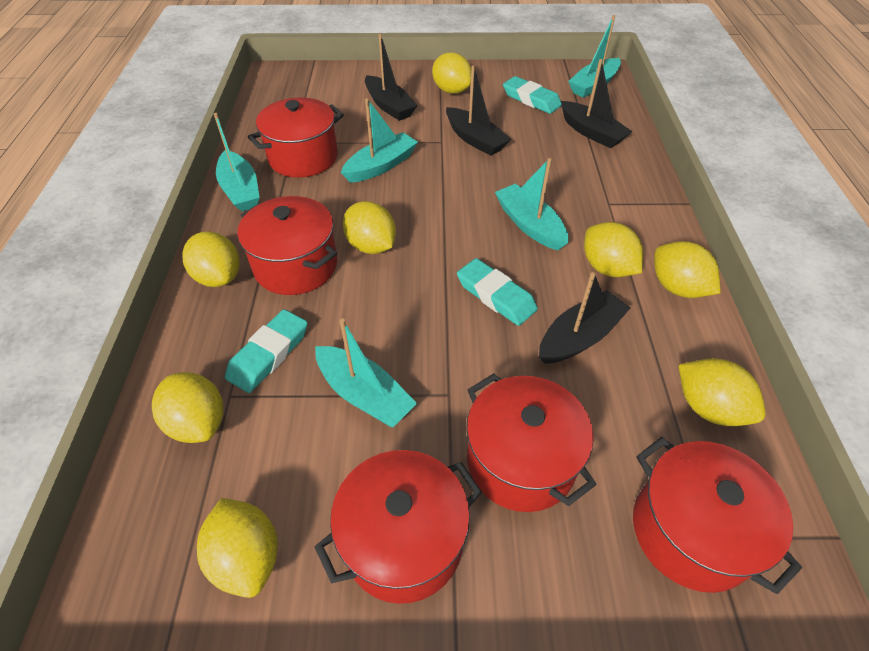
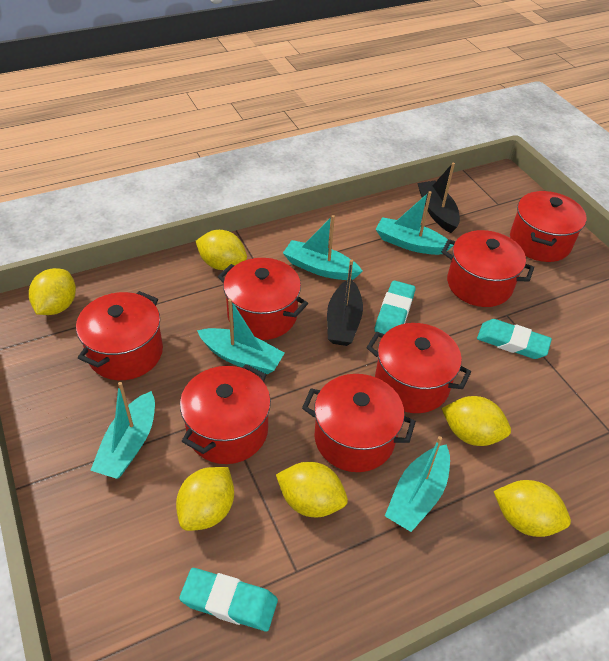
black boat: 4 -> 2
red pot: 5 -> 7
yellow lemon: 8 -> 6

